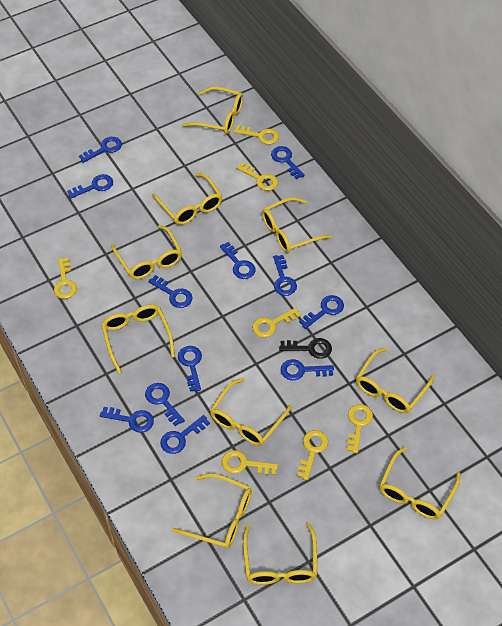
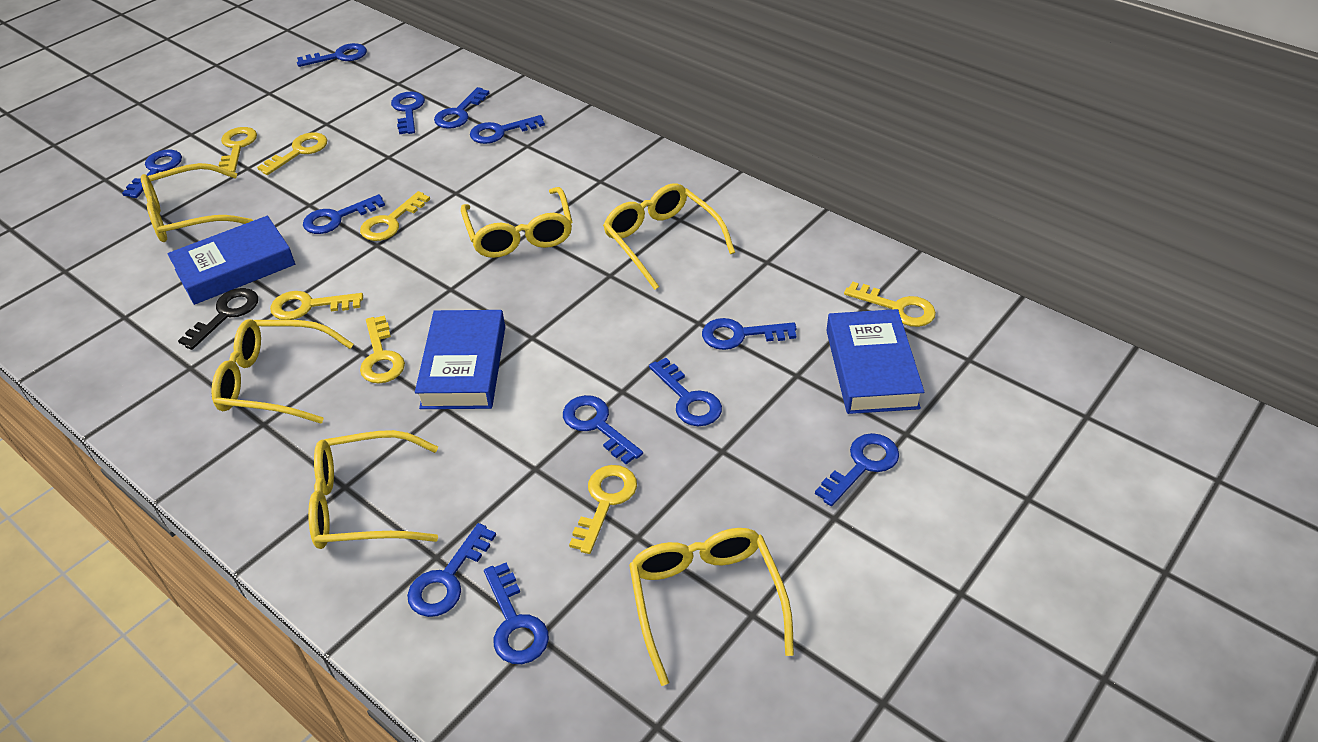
blue book: 0 -> 3
yellow glasses: 10 -> 6

